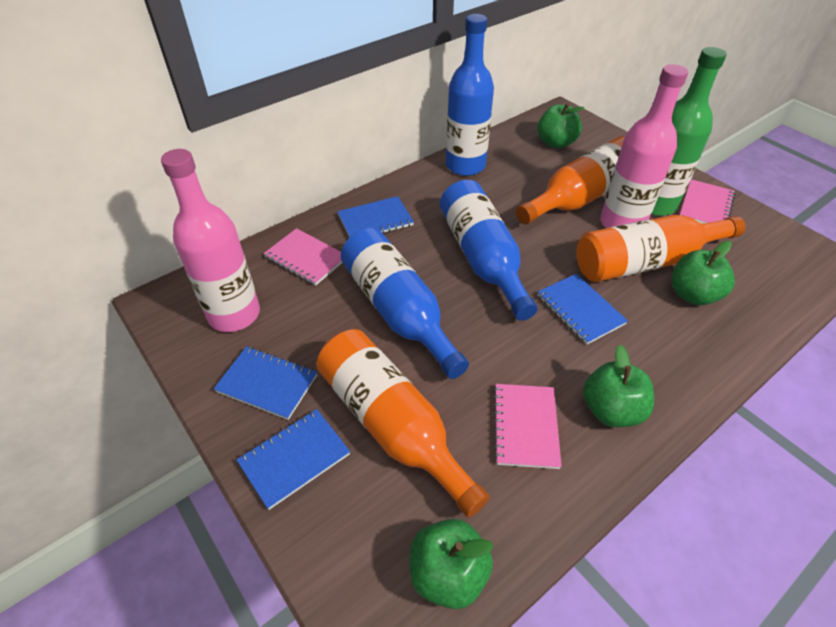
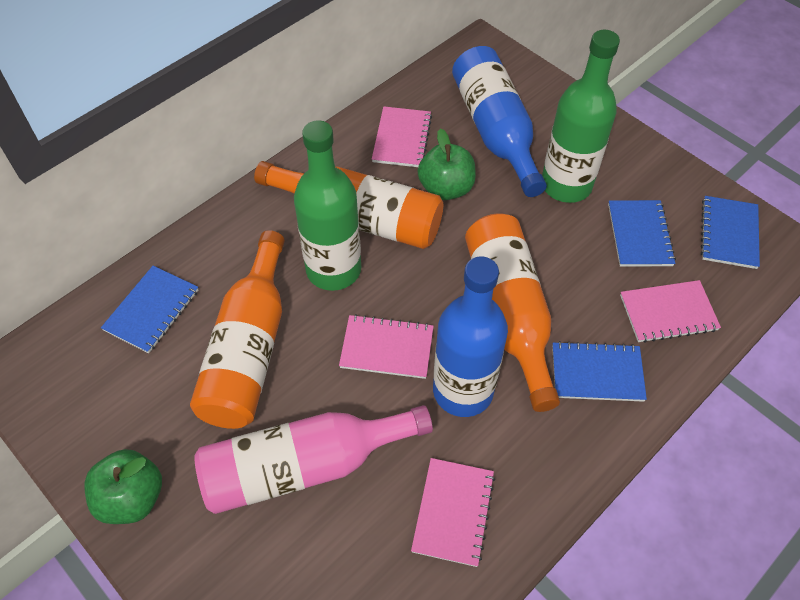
blue bottle: 3 -> 2
green apple: 4 -> 2
green bottle: 1 -> 2
pink bottle: 2 -> 1
pink notebook: 3 -> 4

